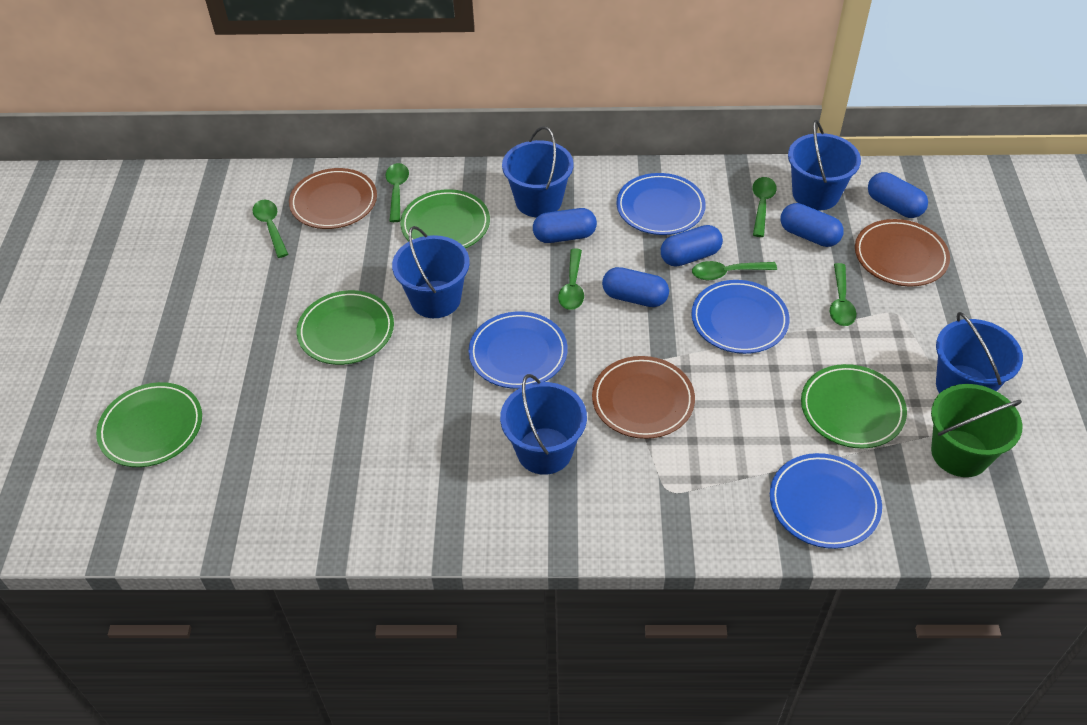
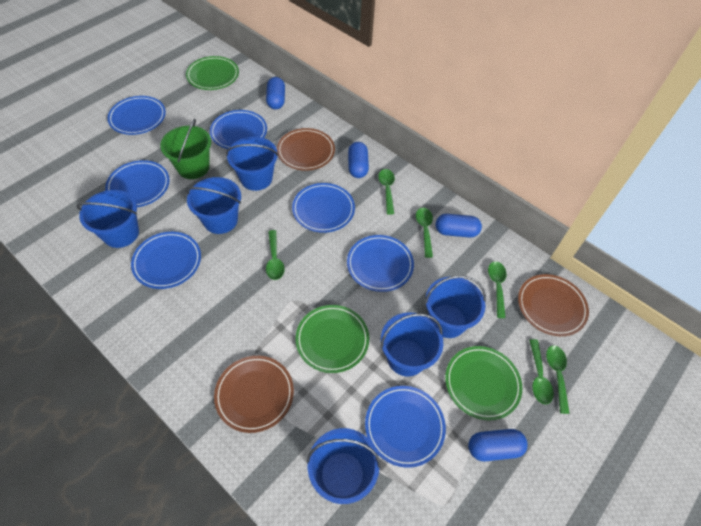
blue bucket: 5 -> 6
blue capsule: 5 -> 4
blue plate: 4 -> 7
green plate: 4 -> 3

